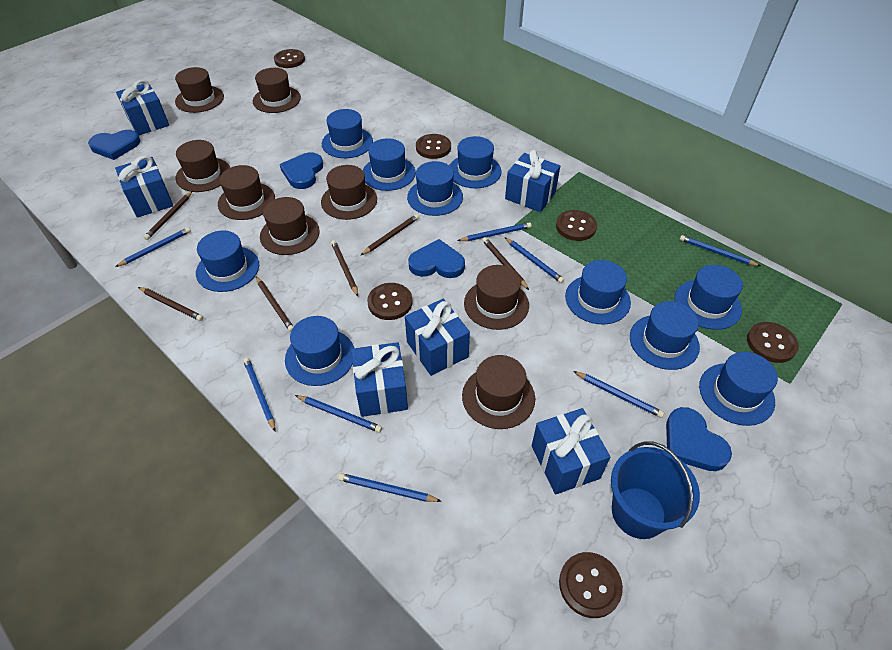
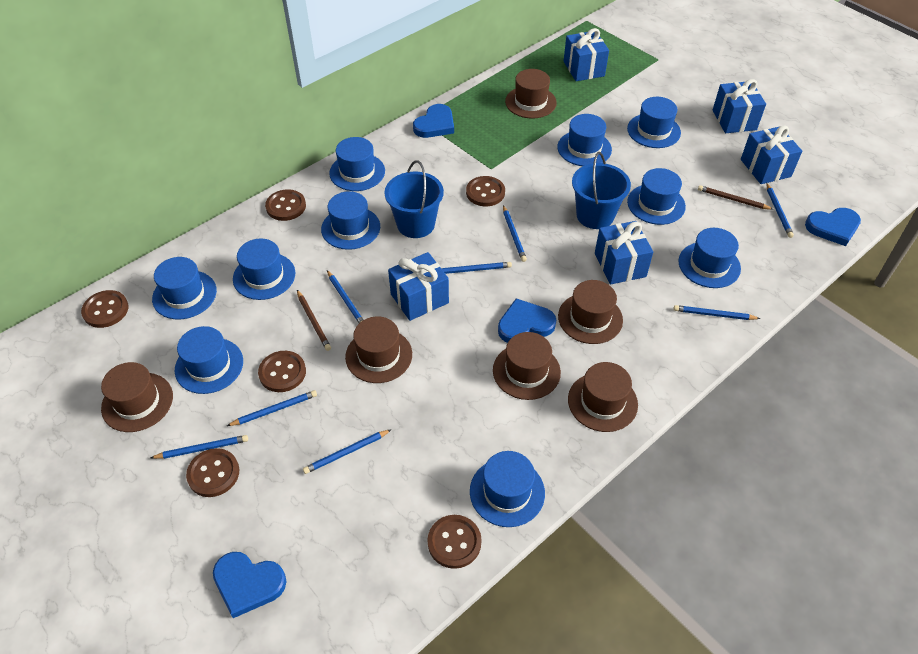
blue bucket: 1 -> 2
blue gift: 6 -> 5
brown hat: 8 -> 6
brown pencil: 6 -> 2

